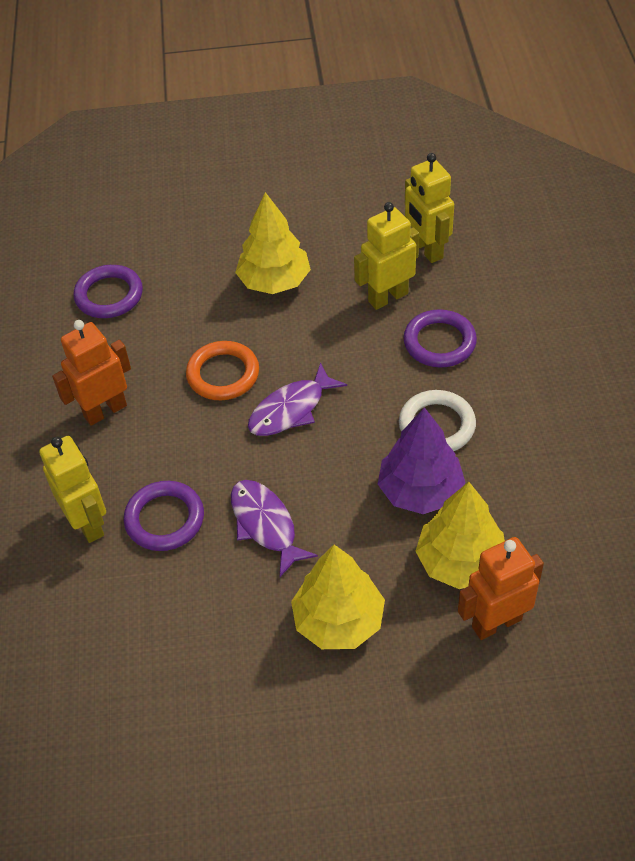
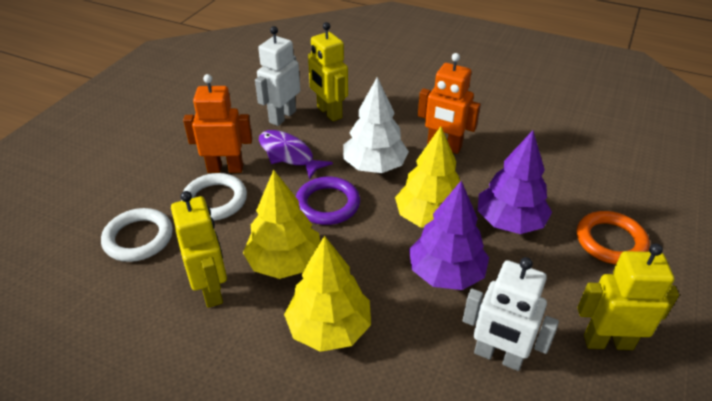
purple fish: 2 -> 1
purple ring: 3 -> 1
purple tree: 1 -> 2
white ring: 1 -> 2
white robot: 0 -> 2
white tree: 0 -> 1

